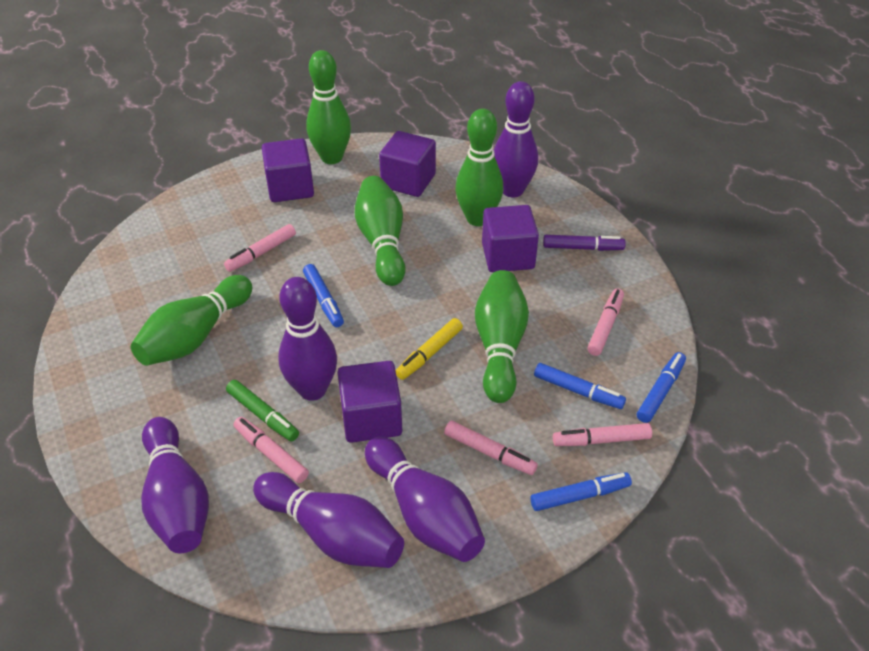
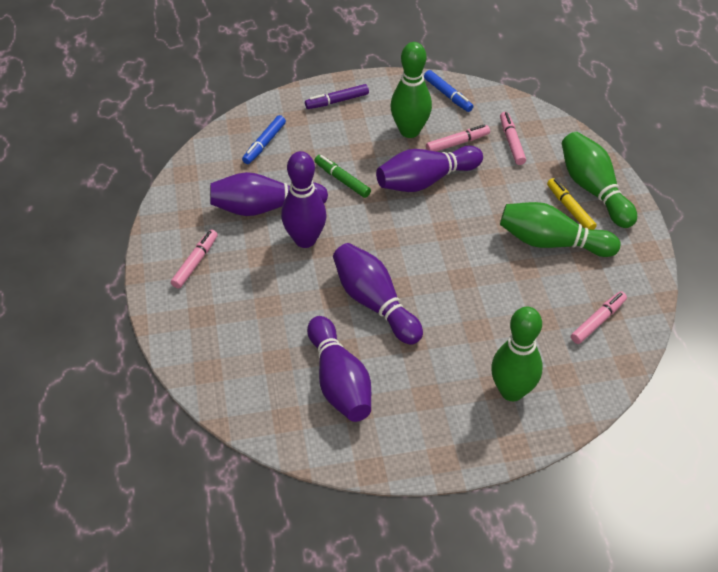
blue marker: 4 -> 2
green bowling pin: 5 -> 4
pink marker: 5 -> 4
purple cube: 4 -> 0

